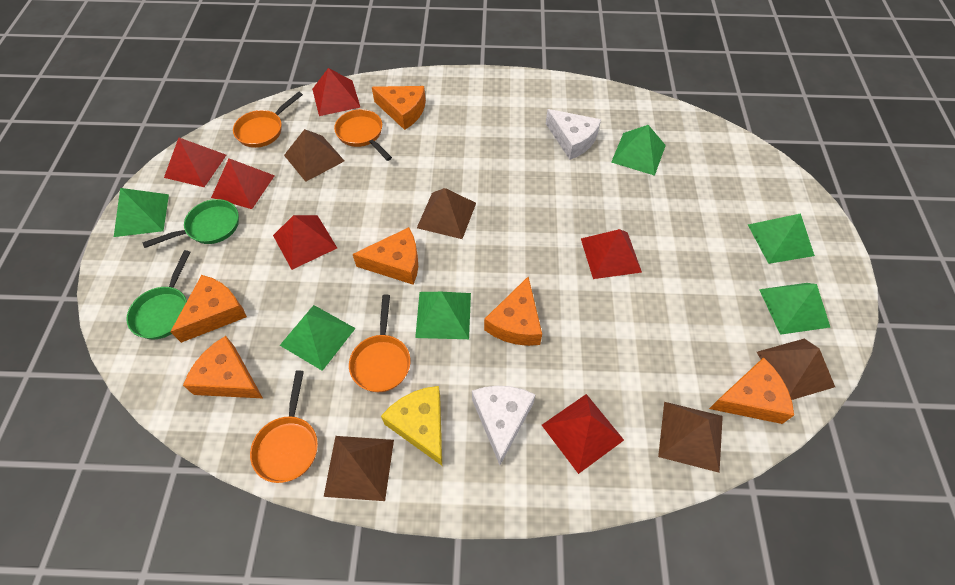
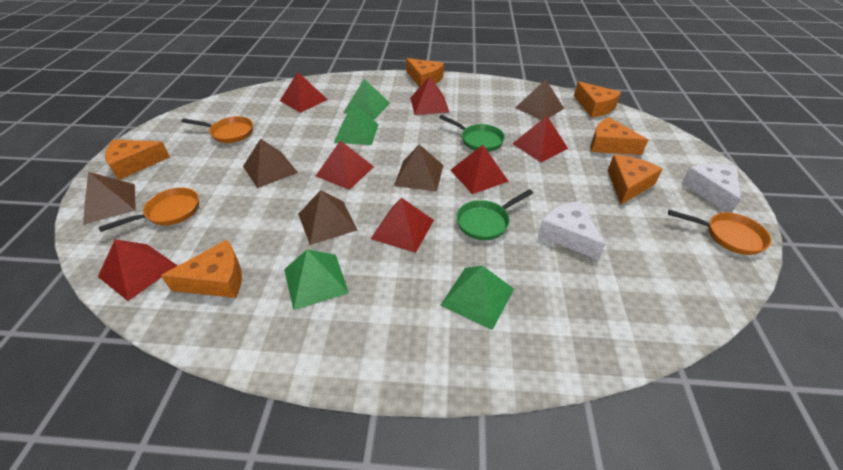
green pyramid: 6 -> 4
orange pan: 4 -> 3
red pyramid: 6 -> 7
yellow cheese: 1 -> 0

